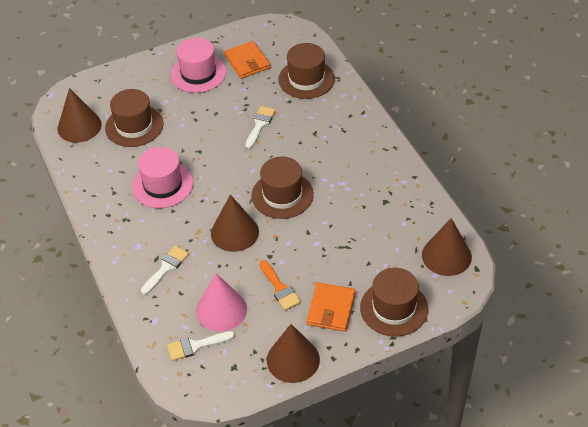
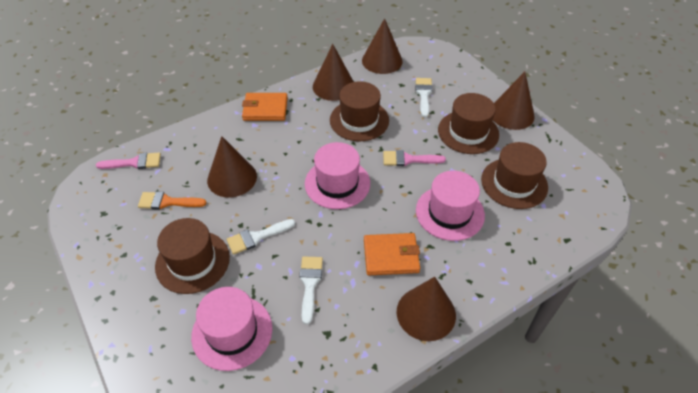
brown cone: 4 -> 5
pink brush: 0 -> 2
pink cone: 1 -> 0
pink hat: 2 -> 3

